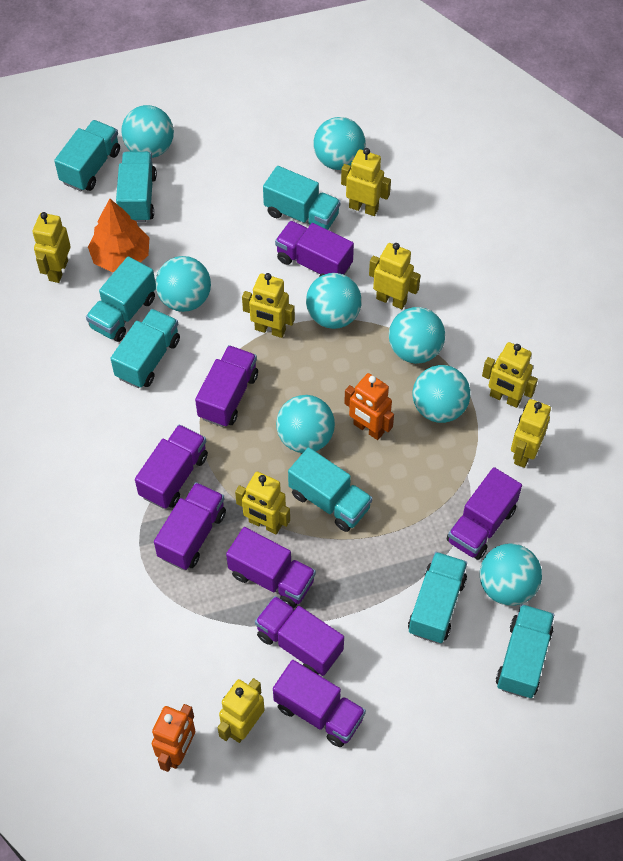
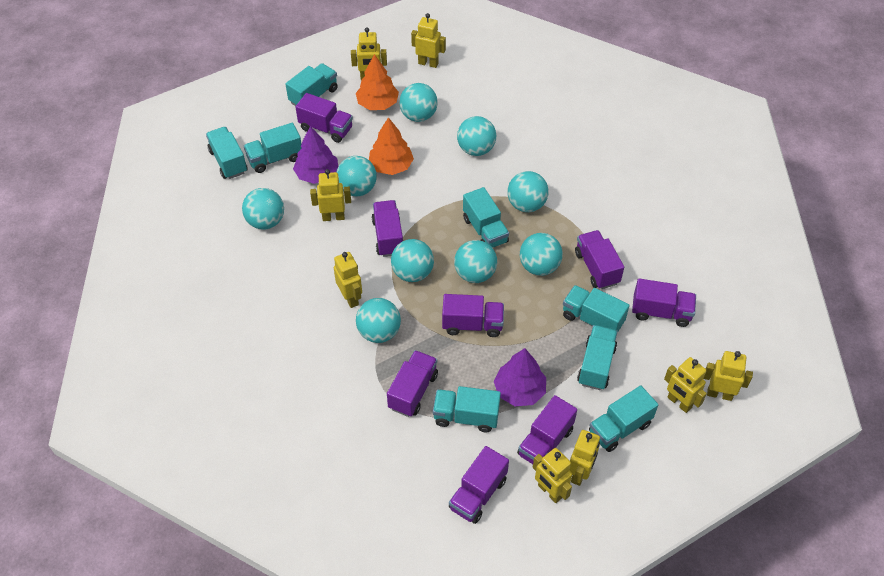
orange robot: 2 -> 0
orange tree: 1 -> 2
purple tree: 0 -> 2
turquoise ball: 8 -> 9

